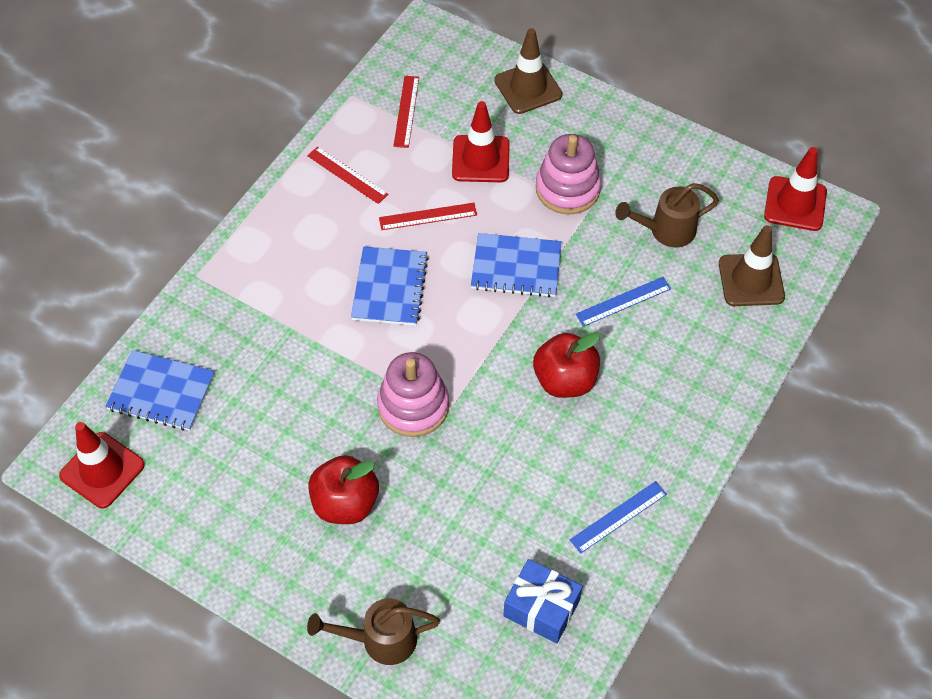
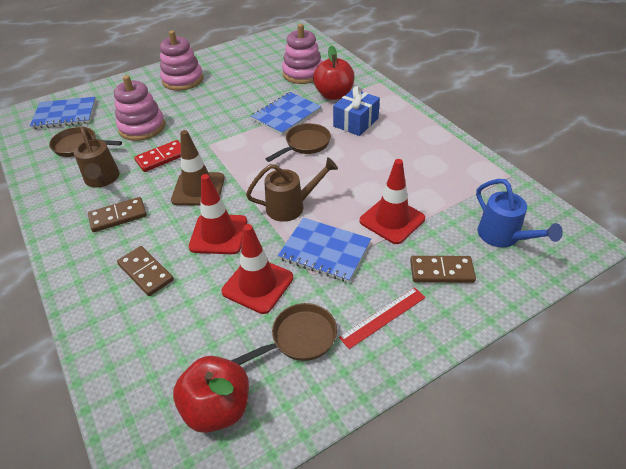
blue ruler: 2 -> 0
blue watering can: 0 -> 1
brown domino: 0 -> 3
brown pan: 0 -> 3
brown traffic cone: 2 -> 1
pink stacking toy: 2 -> 3
red domino: 0 -> 1
red ruler: 3 -> 1

